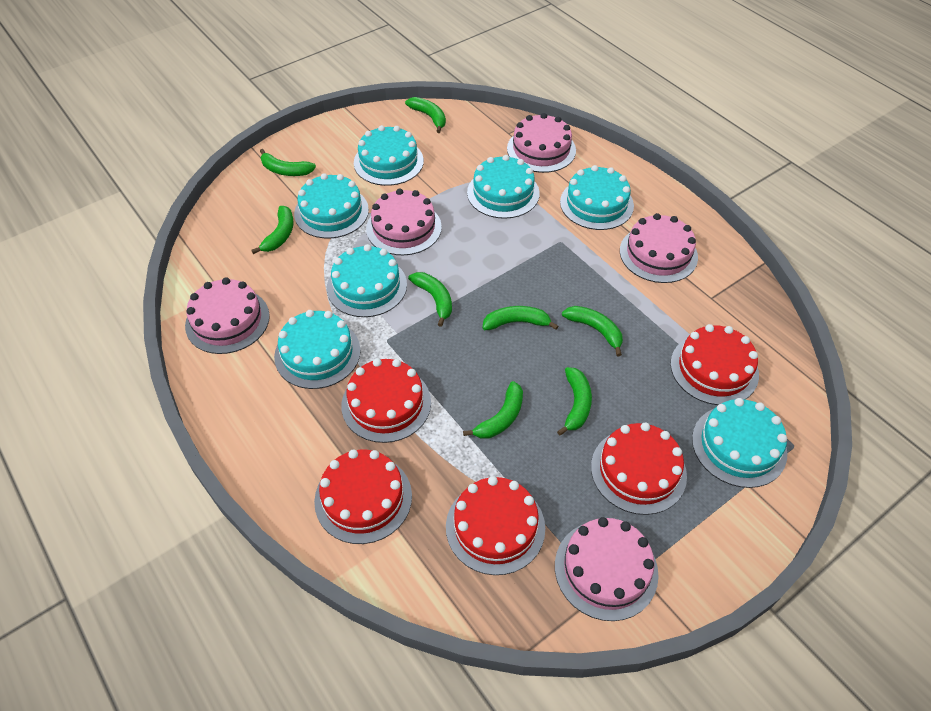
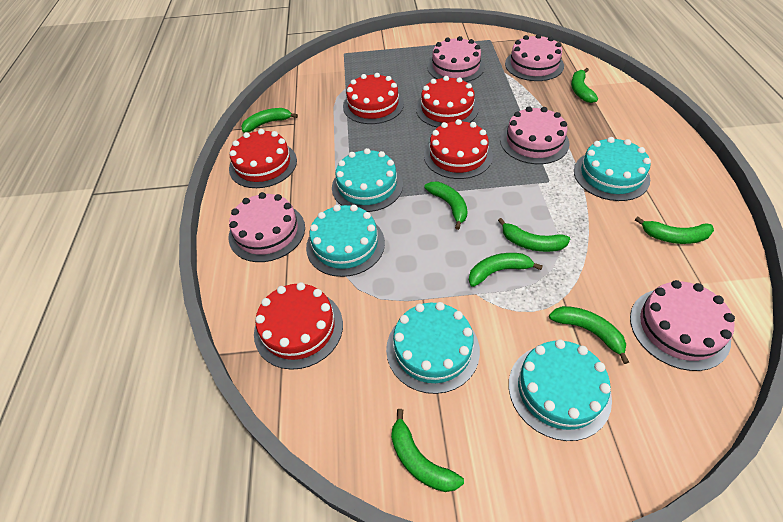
turquoise cake: 7 -> 5

